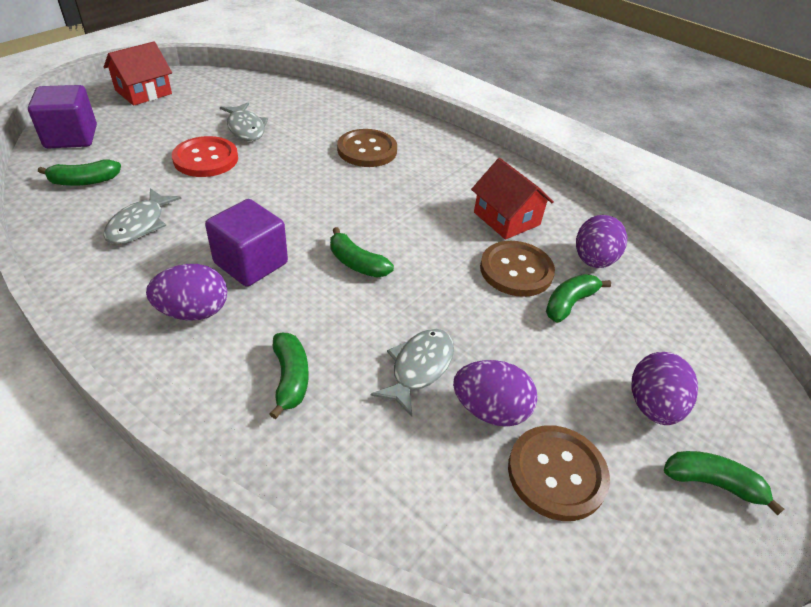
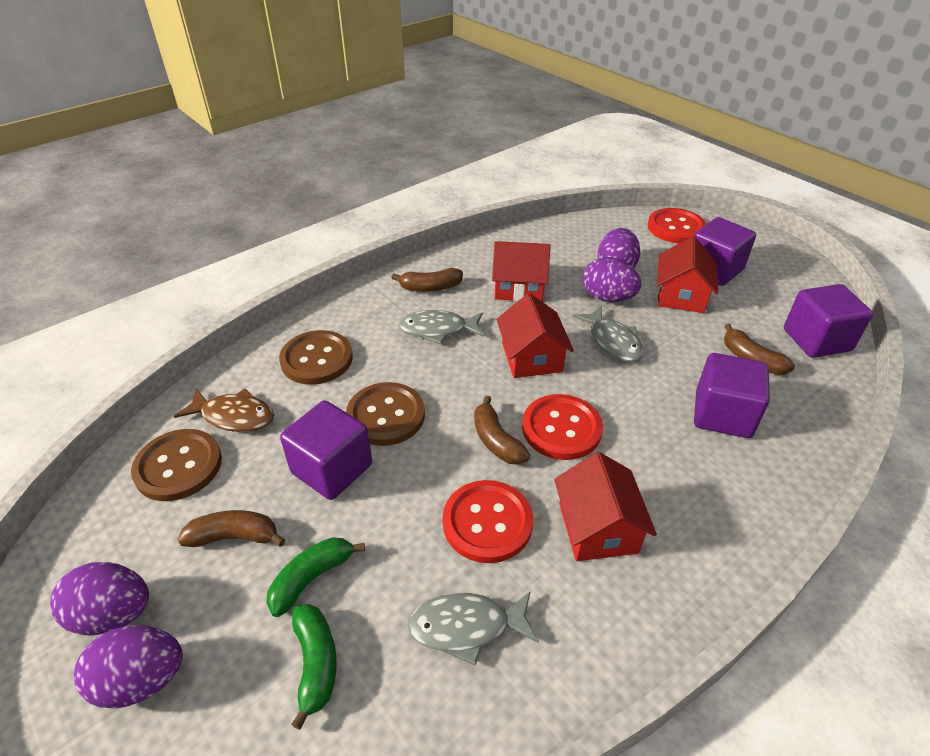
brown banana: 0 -> 4
brown fish: 0 -> 1
green banana: 5 -> 2
purple cube: 2 -> 4
red button: 1 -> 3
red house: 2 -> 4

